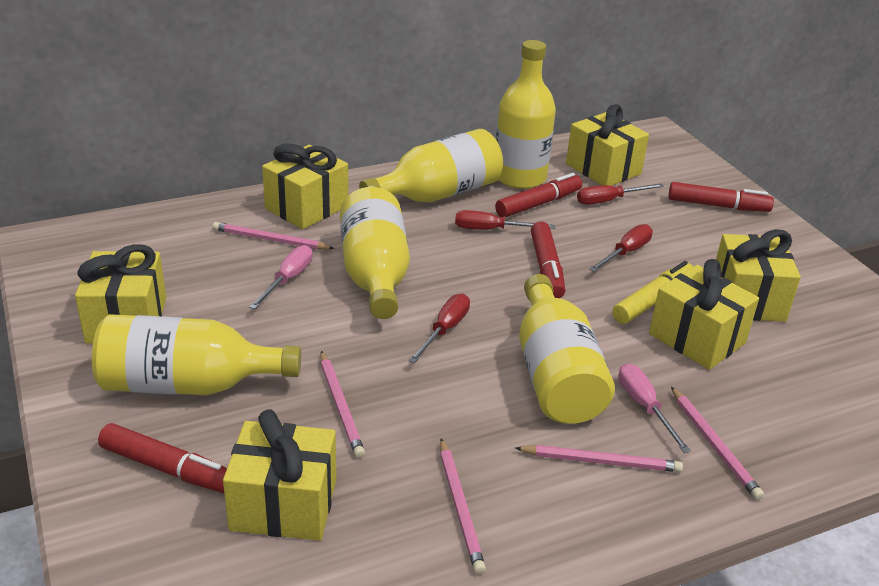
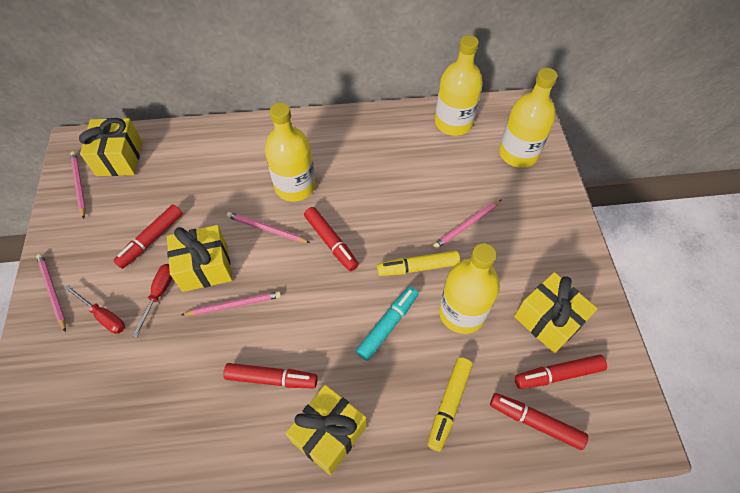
pink screwdriver: 2 -> 0
red marker: 4 -> 5
red screwdriver: 4 -> 2
turquoise marker: 0 -> 1
yellow bottle: 5 -> 4
yellow gift: 6 -> 4
yellow marker: 1 -> 2

